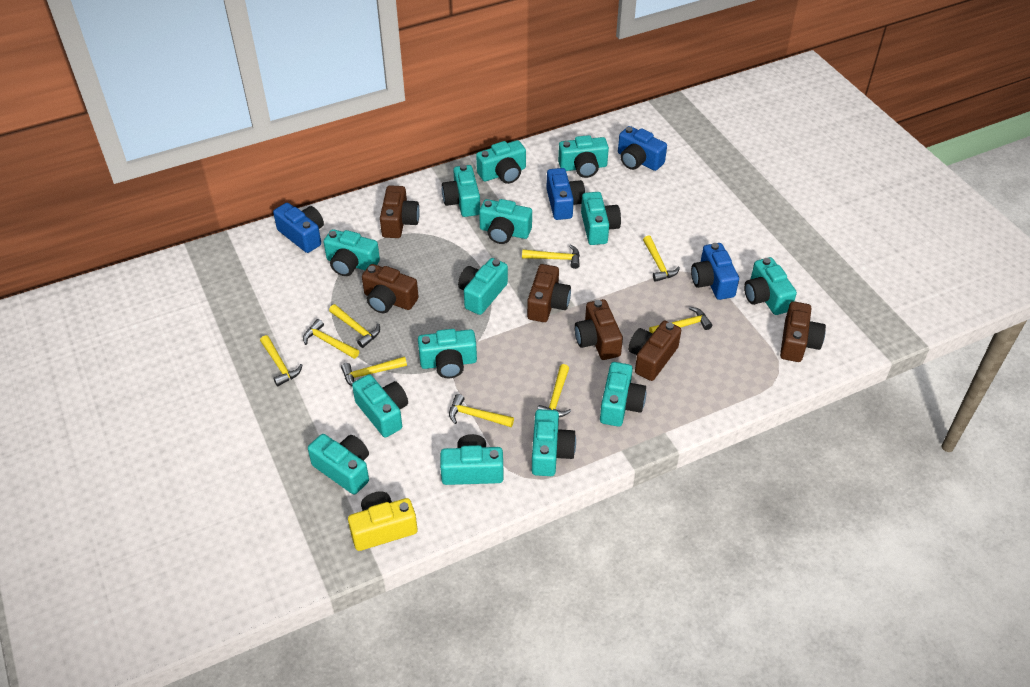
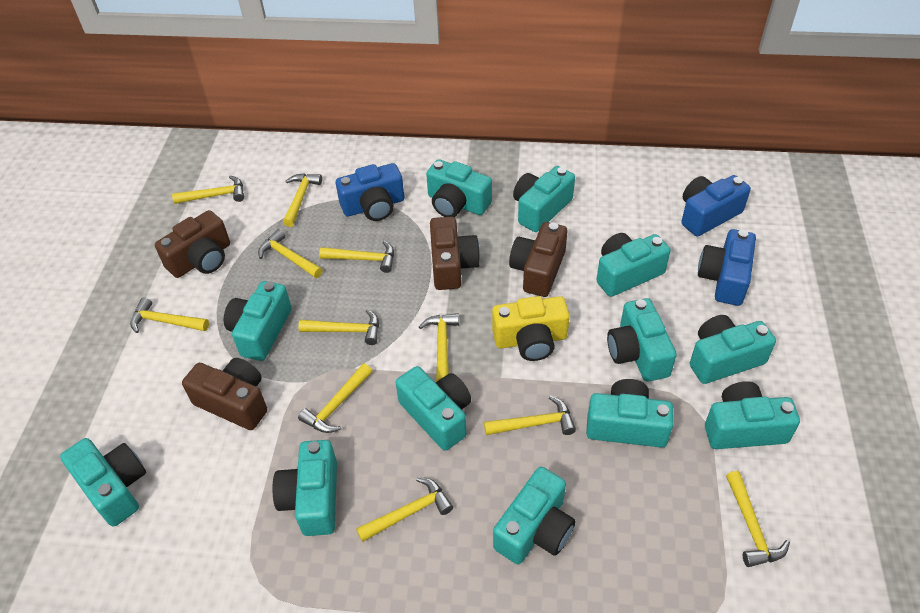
blue camera: 4 -> 3
brown camera: 6 -> 4
turquoise camera: 14 -> 12
yellow hammer: 9 -> 11

